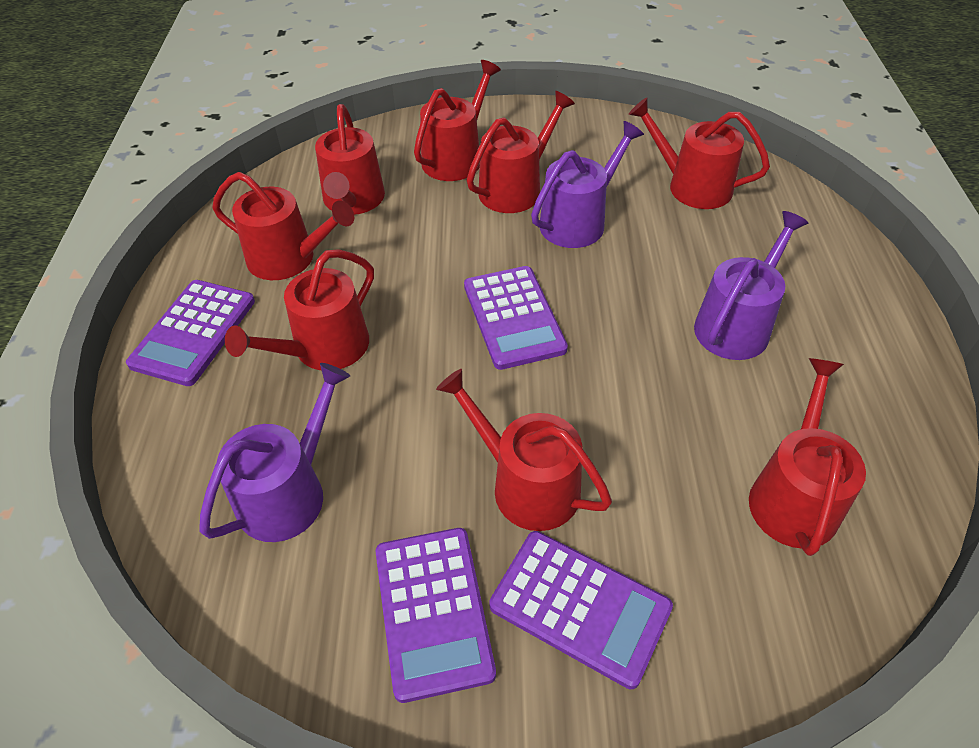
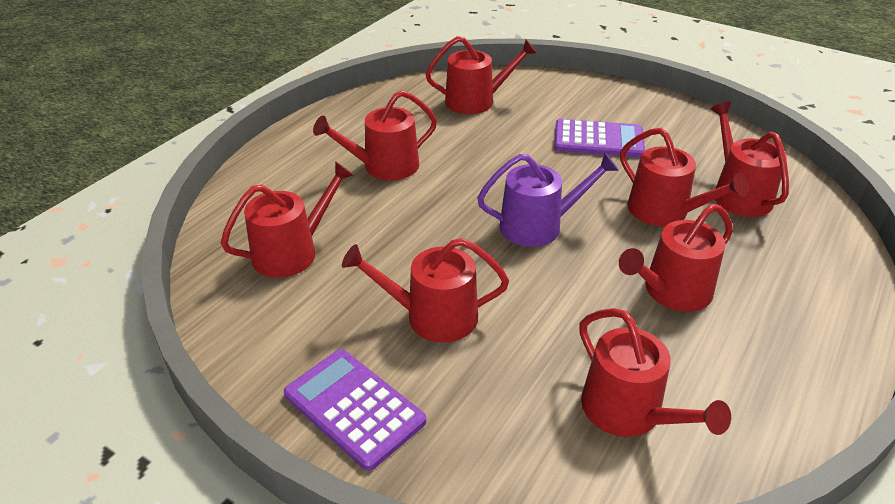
purple calculator: 4 -> 2
purple watering can: 3 -> 1

